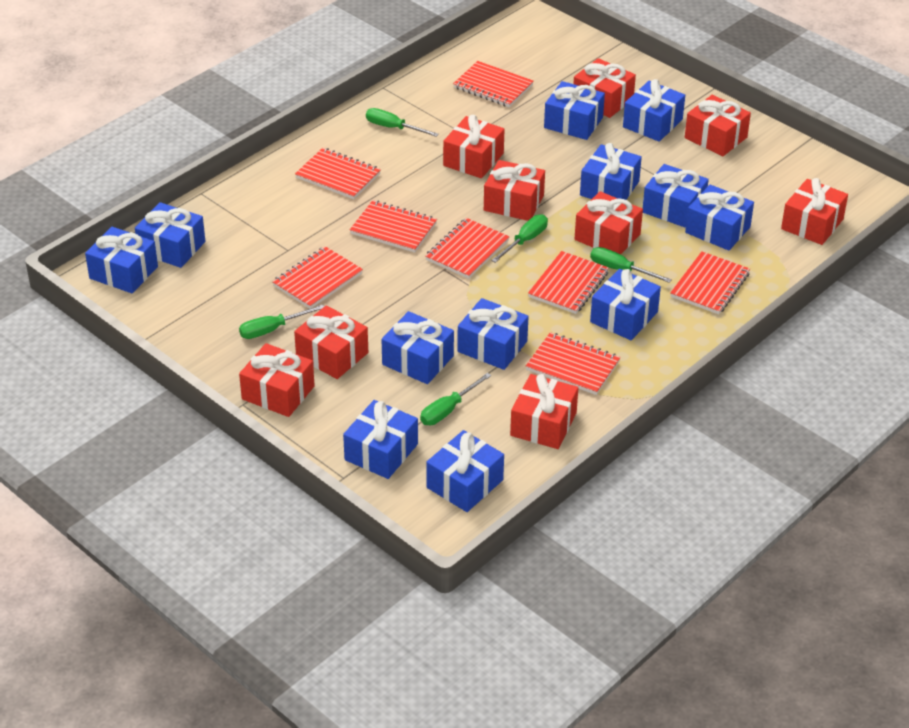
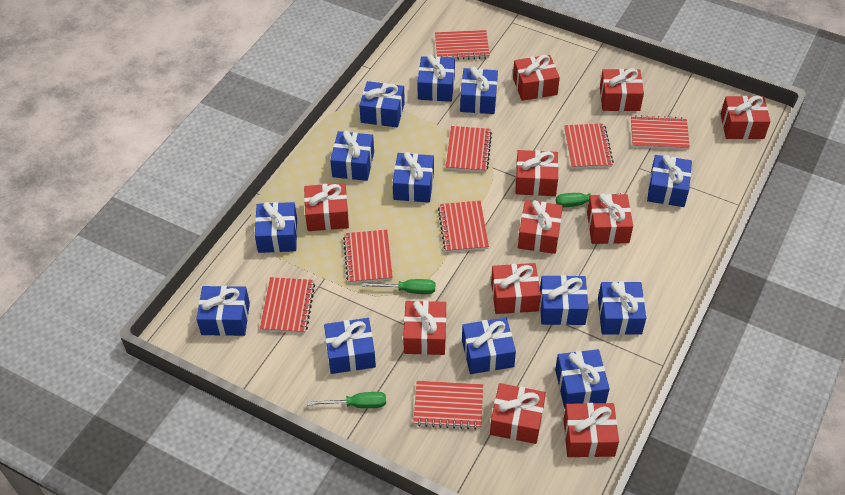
blue gift: 12 -> 13
green screwdriver: 5 -> 3
red gift: 9 -> 11

